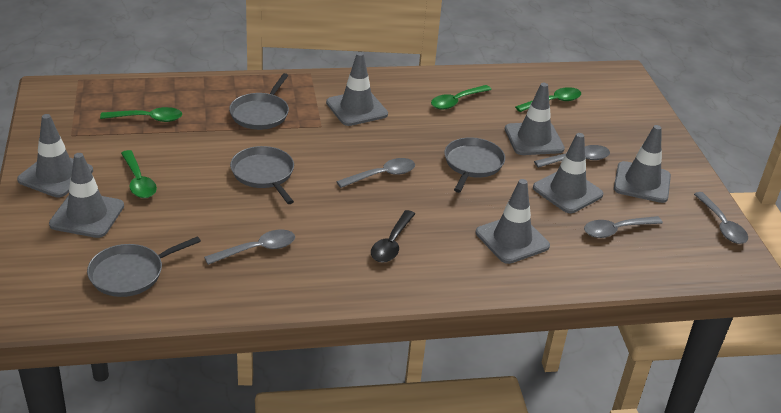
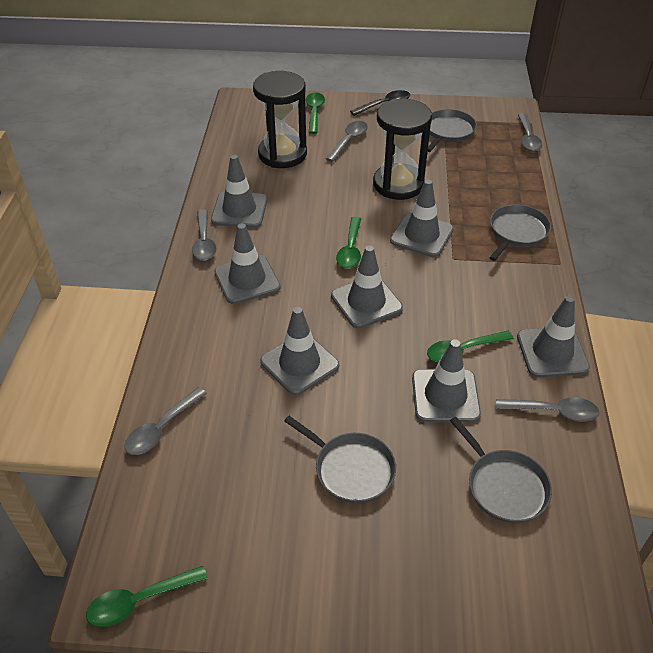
black hourglass: 0 -> 2

